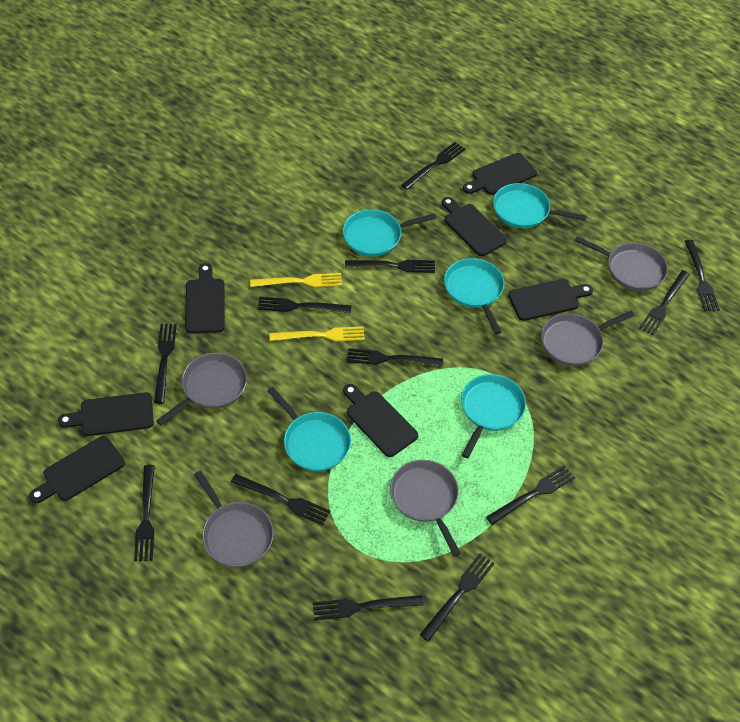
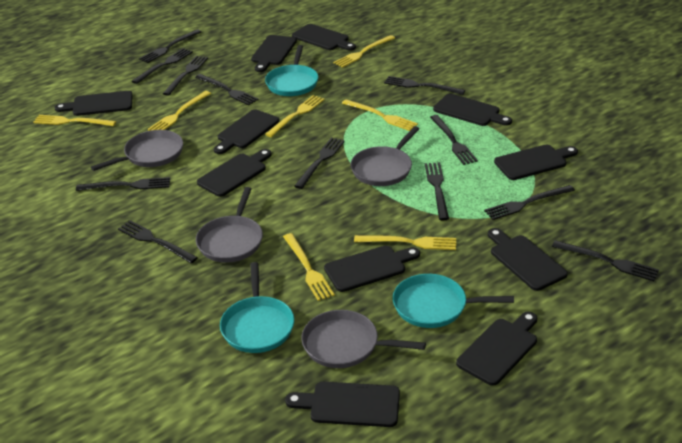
black cutting board: 7 -> 11
grey pan: 5 -> 4
turquoise pan: 5 -> 3
yellow fork: 2 -> 7

